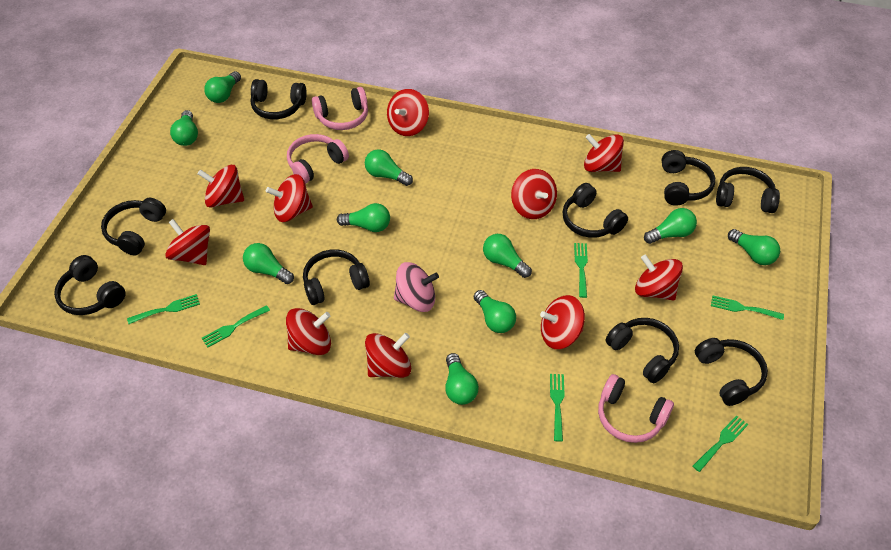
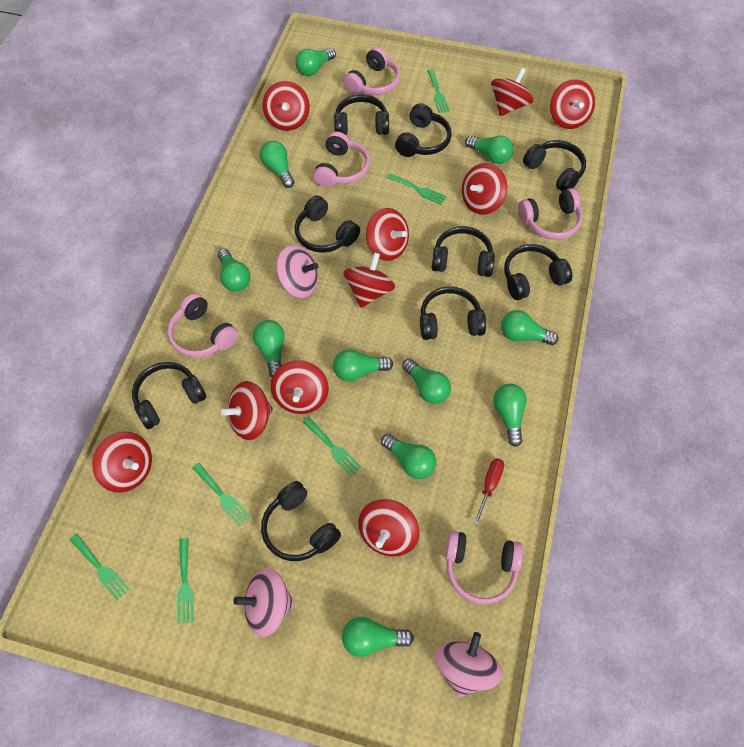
green light bulb: 10 -> 11
pink headphones: 3 -> 5
pink spinning top: 1 -> 3
red screwdriver: 0 -> 1

